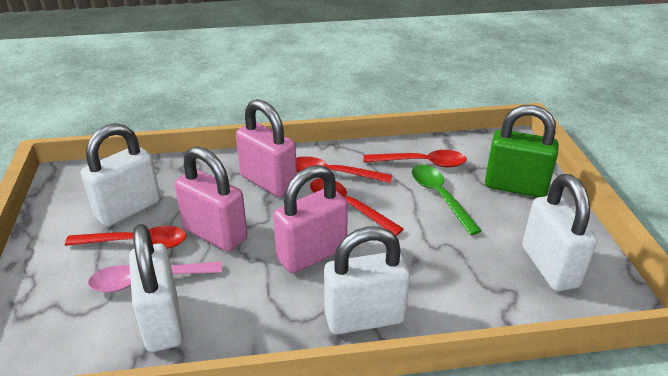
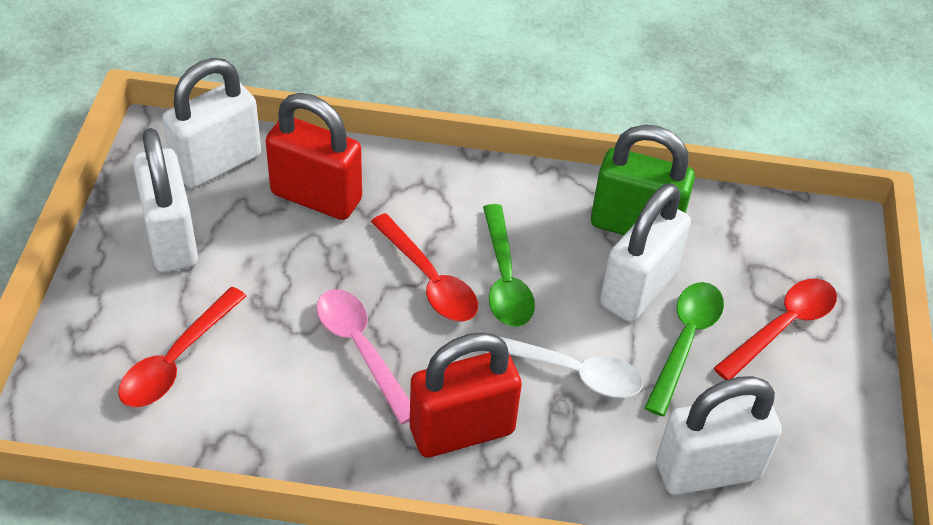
green spoon: 1 -> 2
pink padlock: 3 -> 0
red padlock: 0 -> 2
red spoon: 4 -> 3
white spoon: 0 -> 1

